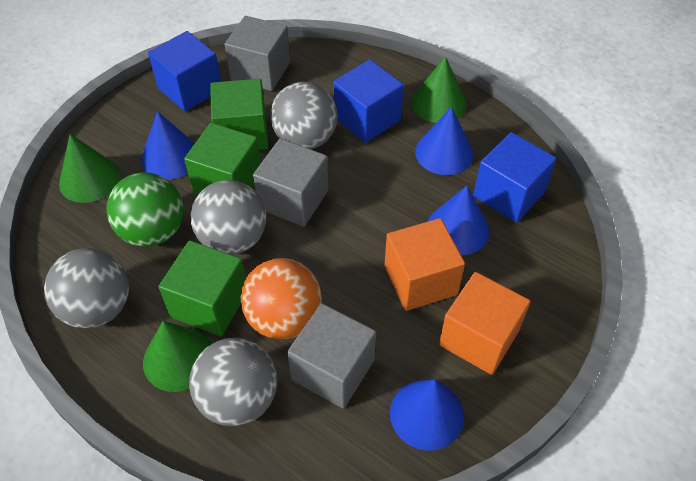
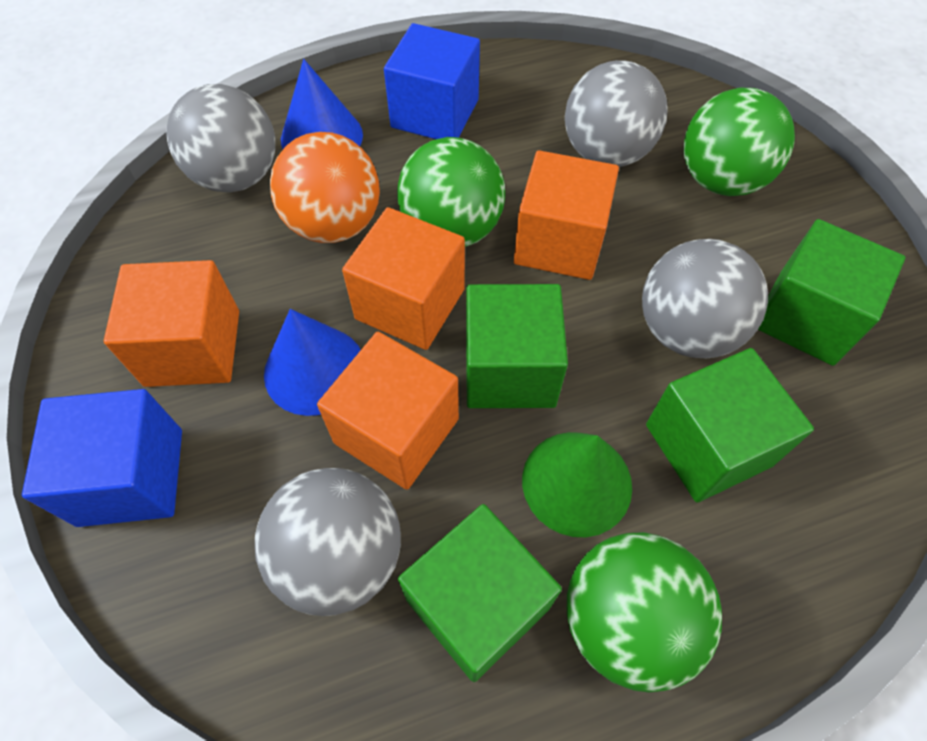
blue cone: 4 -> 2
blue cube: 3 -> 2
green ball: 1 -> 3
green cone: 3 -> 1
green cube: 3 -> 4
grey cube: 3 -> 0
orange cube: 2 -> 4

